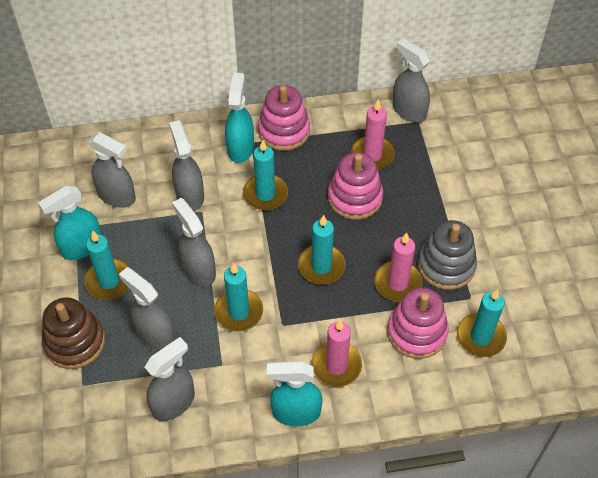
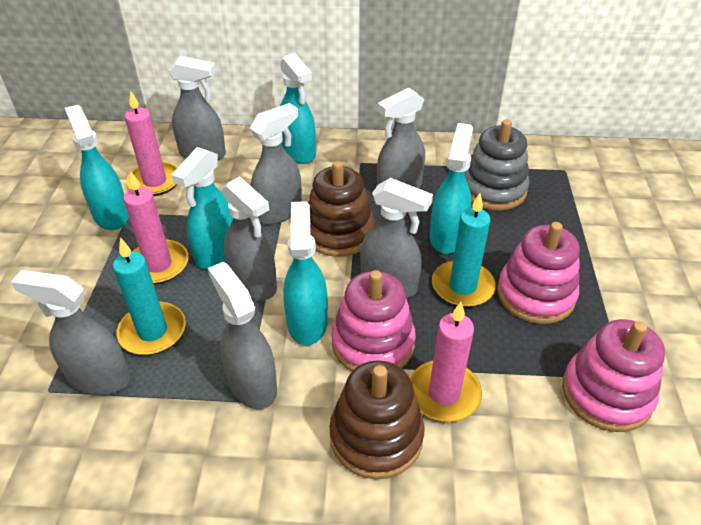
brown stacking toy: 1 -> 2
grey spray bottle: 6 -> 7
turquoise candle: 5 -> 2
turquoise spray bottle: 3 -> 5

